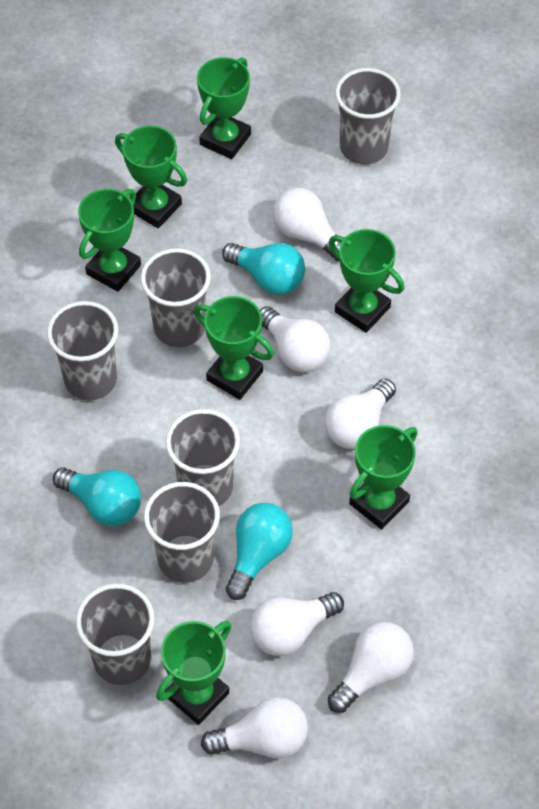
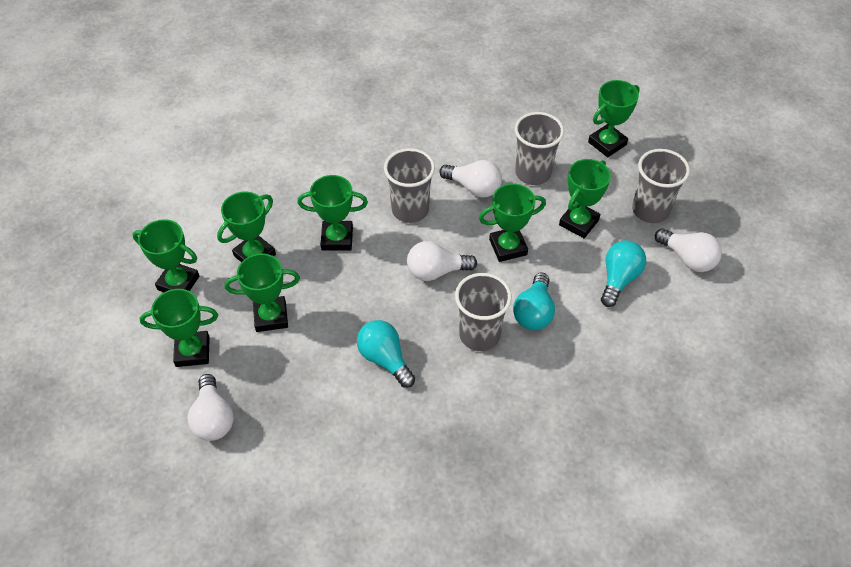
green trophy: 7 -> 8
grey cup: 6 -> 4
white light bulb: 6 -> 4

